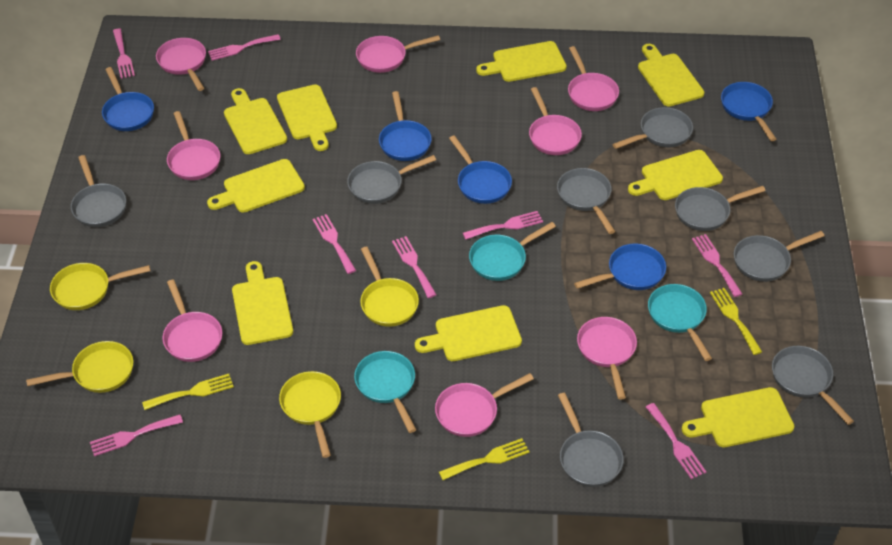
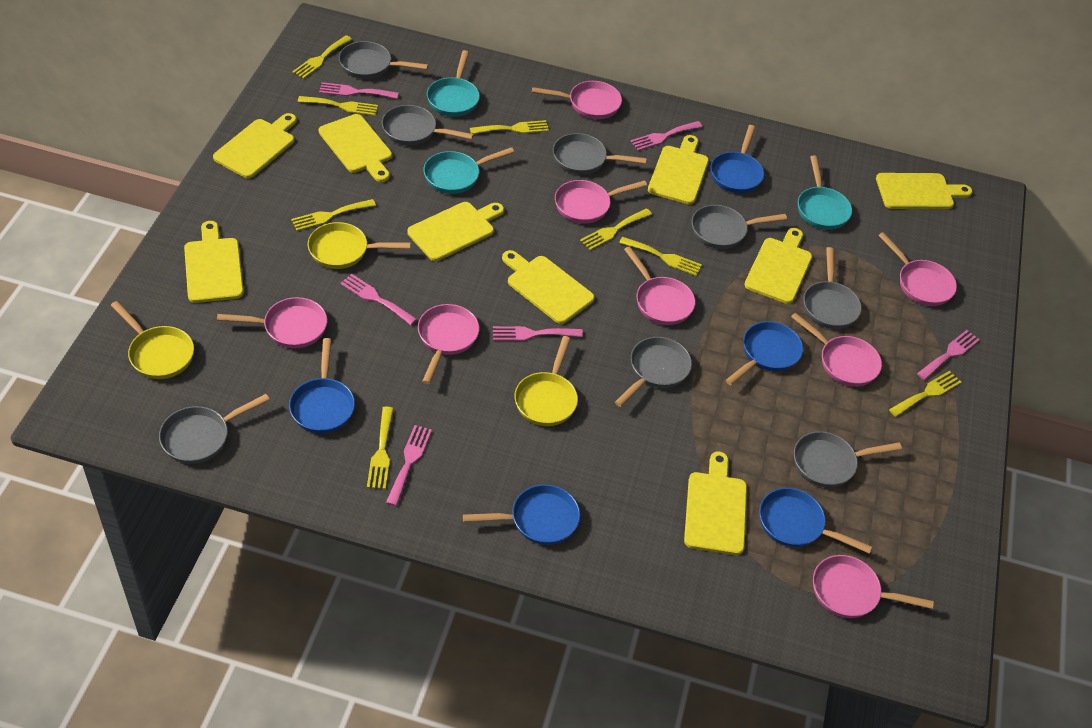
pink fork: 8 -> 6
yellow fork: 3 -> 8
yellow pan: 4 -> 3

